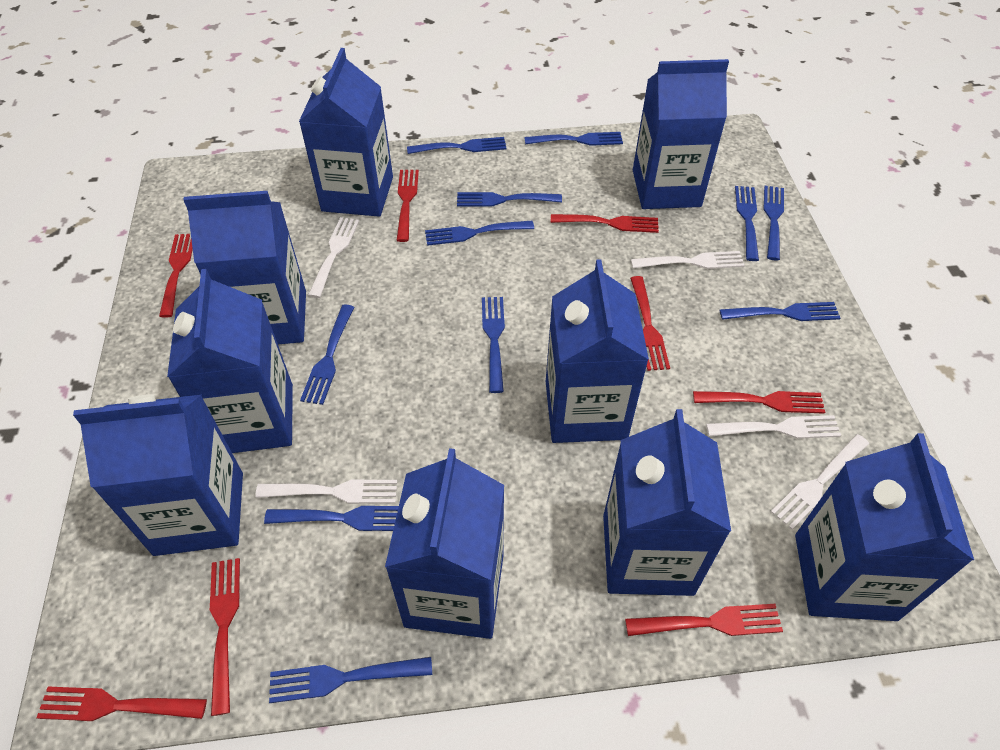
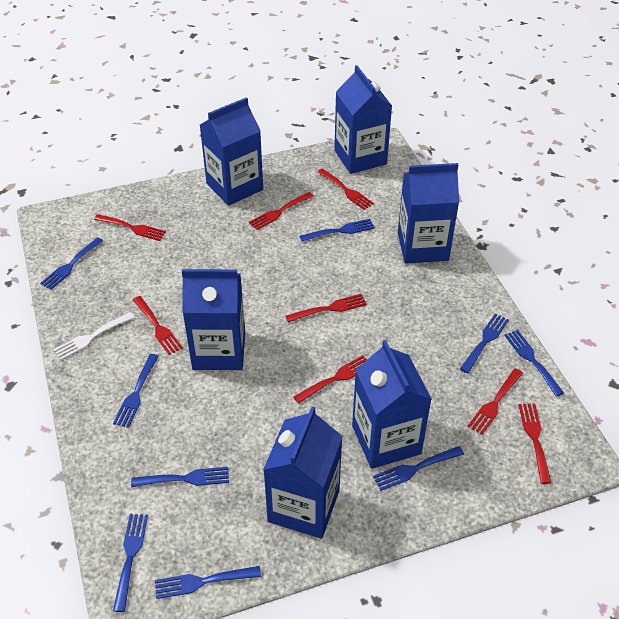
blue carton: 9 -> 6
blue fork: 11 -> 9
white fork: 5 -> 1

